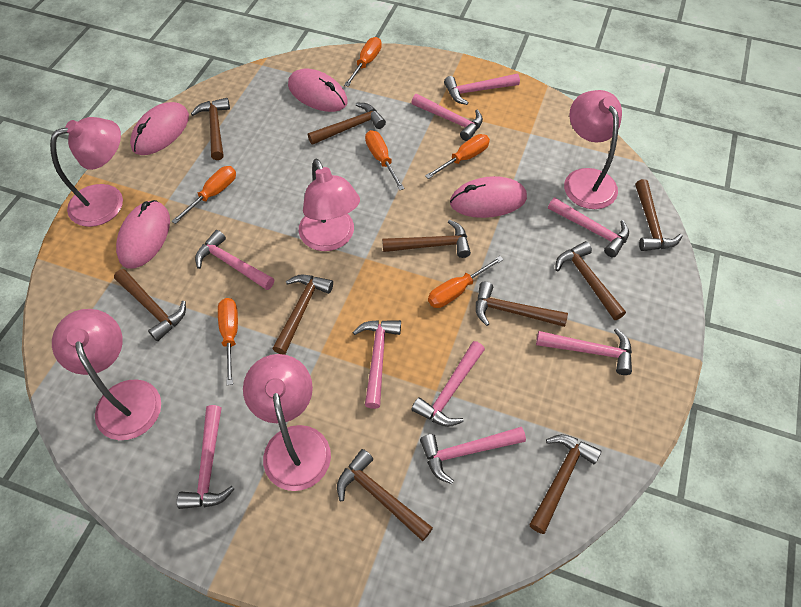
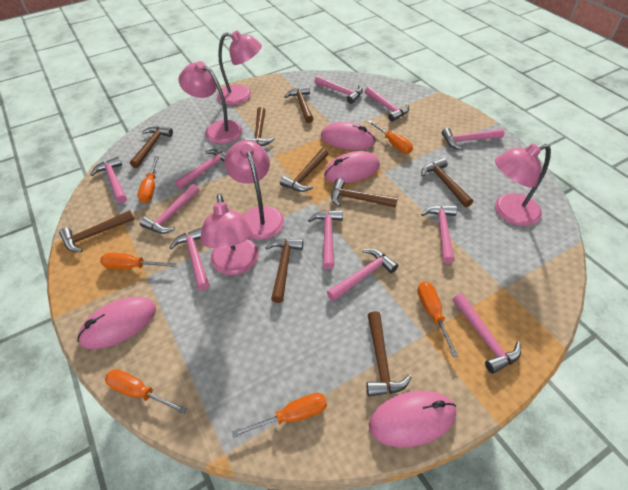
brown hammer: 10 -> 9
pink hammer: 9 -> 11

